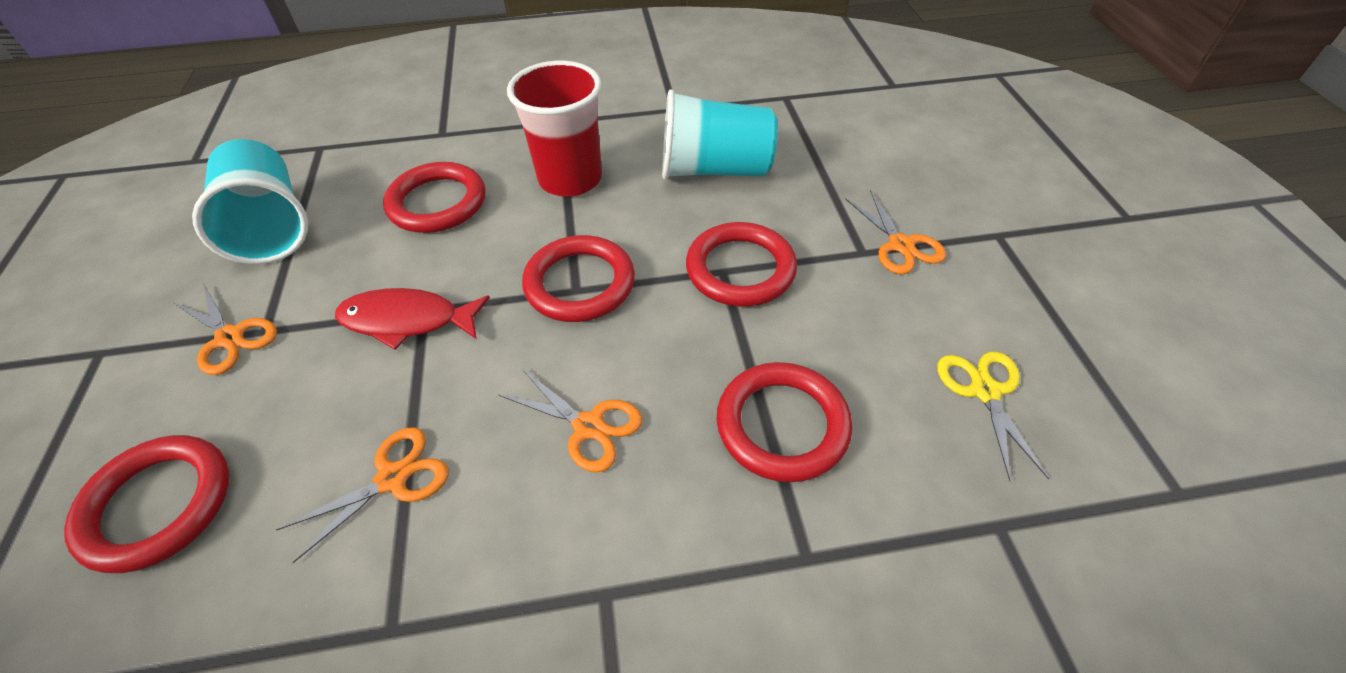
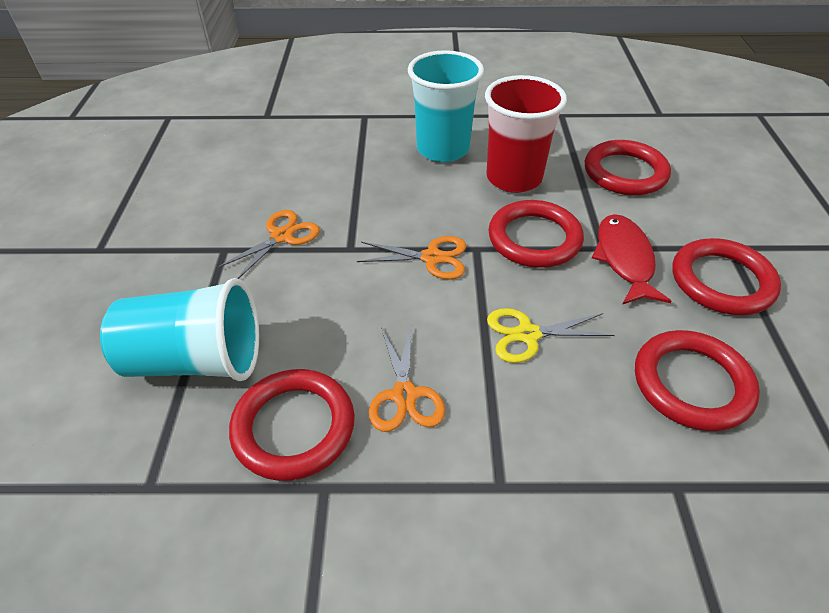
orange scissors: 4 -> 3

